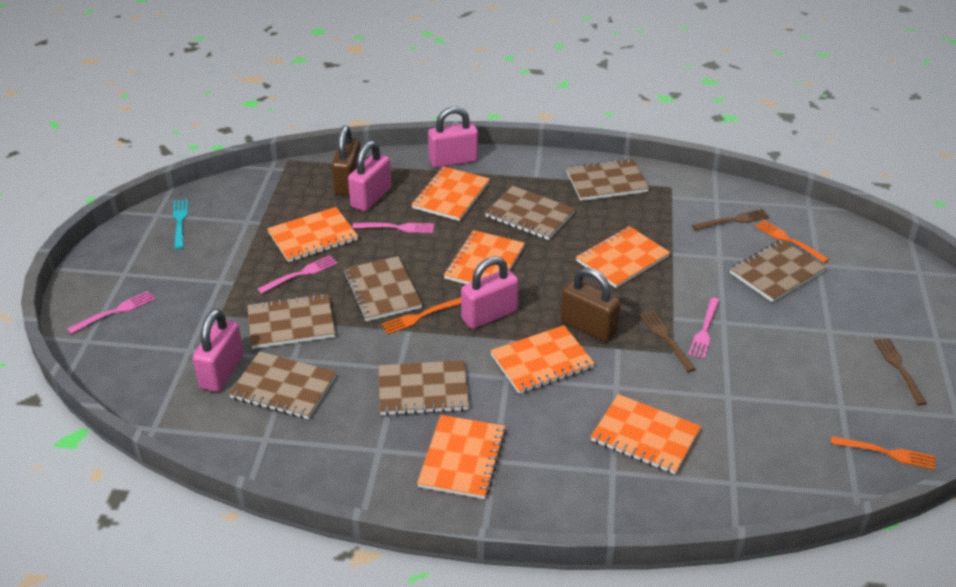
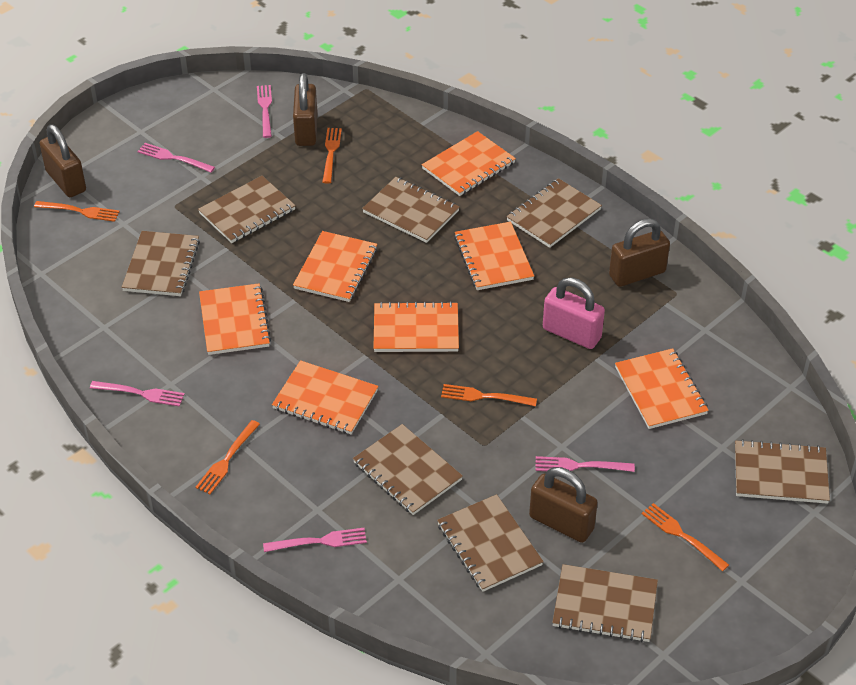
brown fork: 3 -> 0
brown notebook: 7 -> 8
brown padlock: 2 -> 4
orange fork: 3 -> 5
pink fork: 4 -> 5
pink padlock: 4 -> 1
turquoise fork: 1 -> 0

